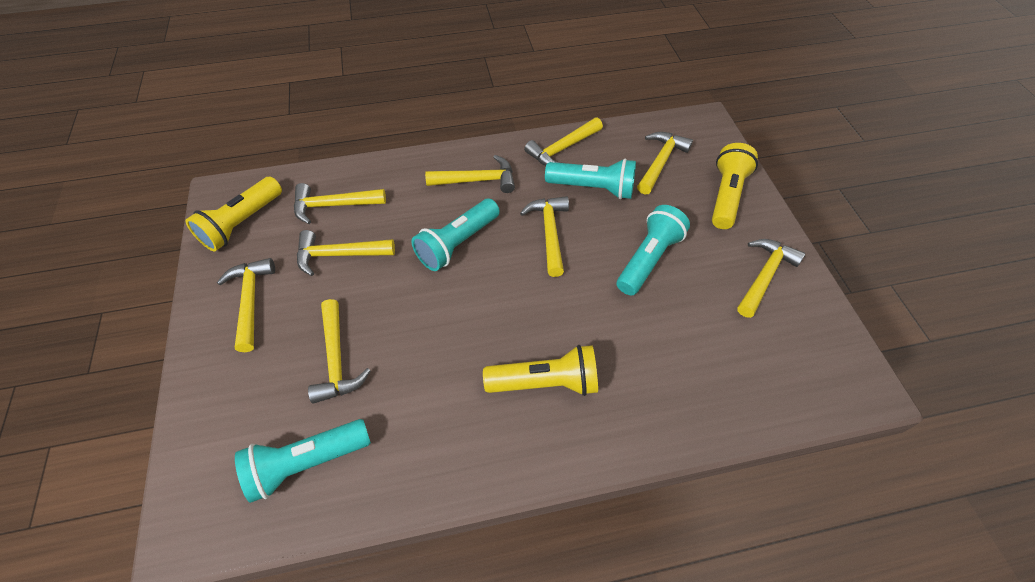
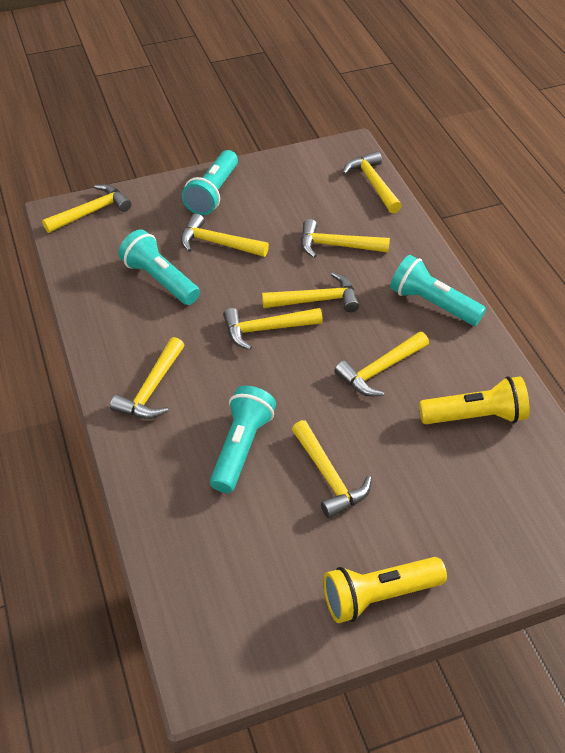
yellow flashlight: 3 -> 2

